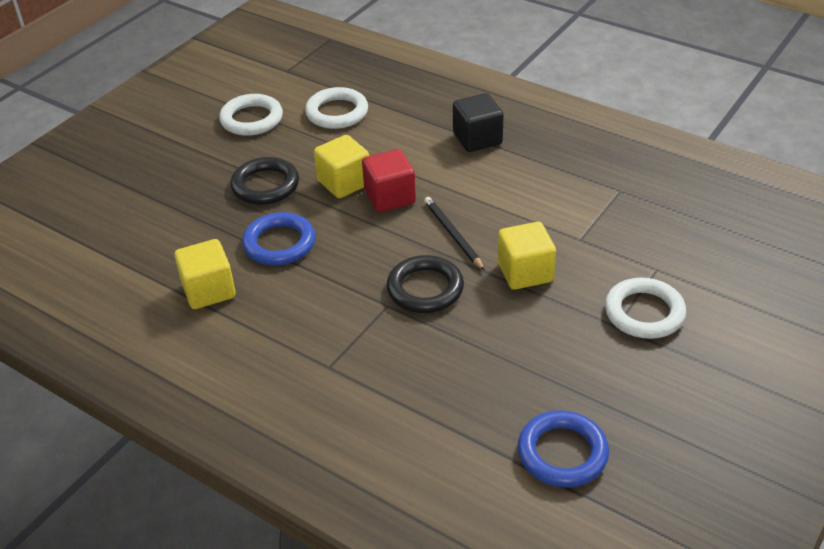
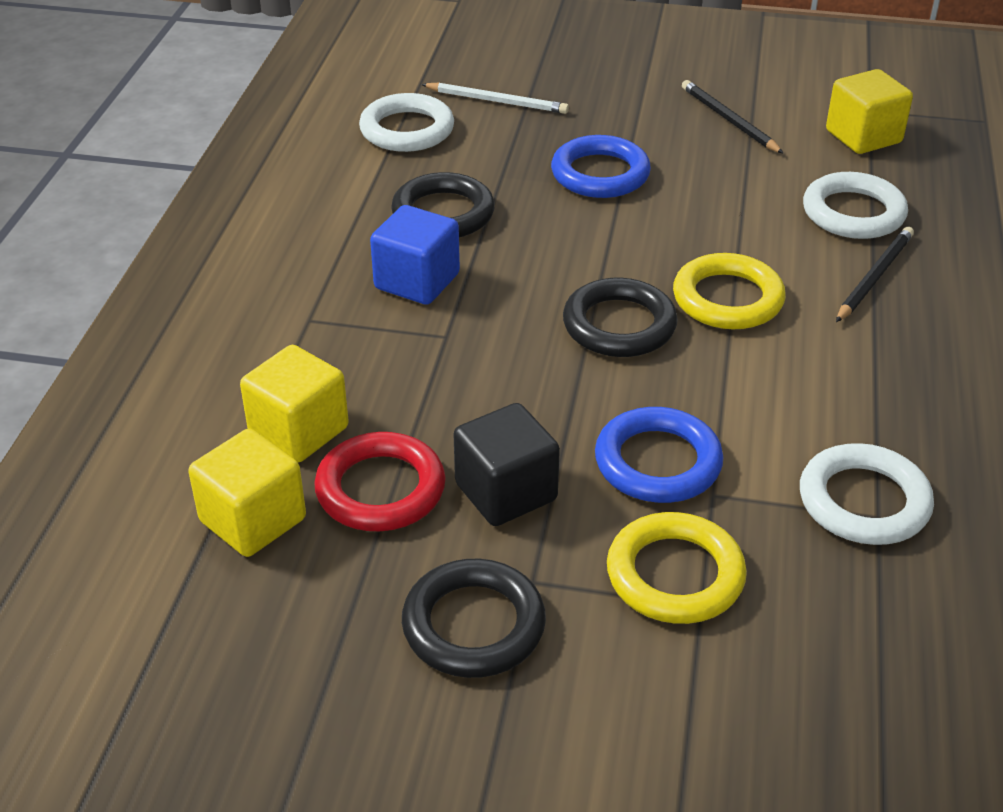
black pencil: 1 -> 2
black ring: 2 -> 3
blue cube: 0 -> 1
red cube: 1 -> 0
red ring: 0 -> 1
white pencil: 0 -> 1
yellow ring: 0 -> 2

